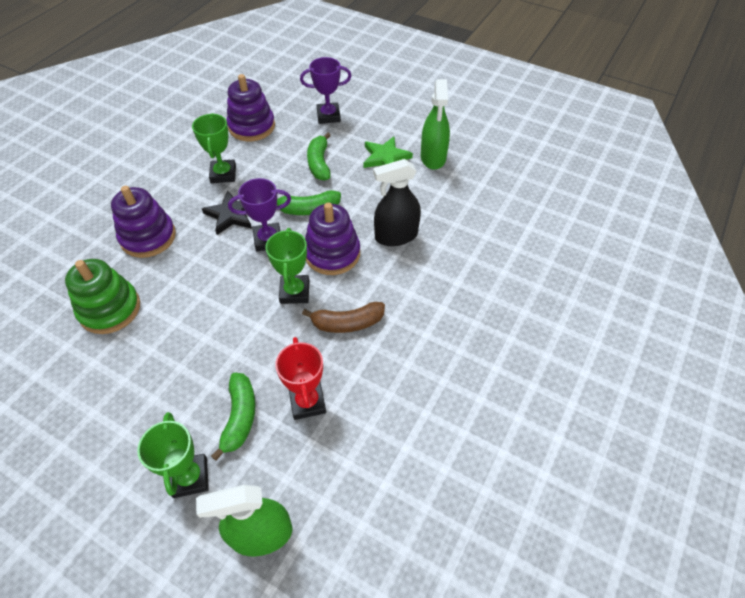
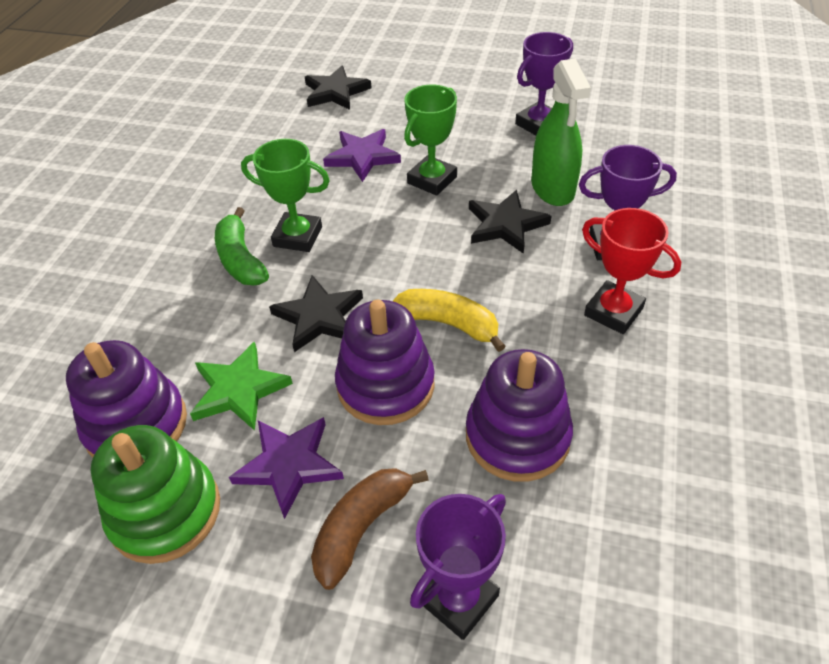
black spray bottle: 1 -> 0
black star: 1 -> 3
green banana: 3 -> 1
green spray bottle: 2 -> 1
green trophy: 3 -> 2
purple star: 0 -> 2
purple trophy: 2 -> 3
yellow banana: 0 -> 1

